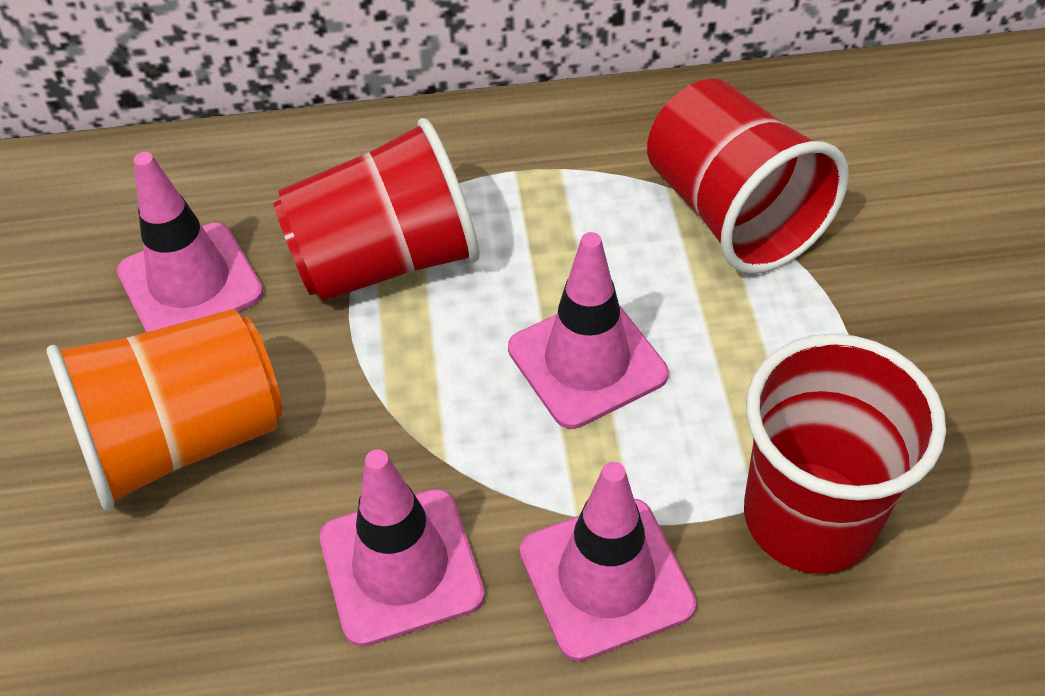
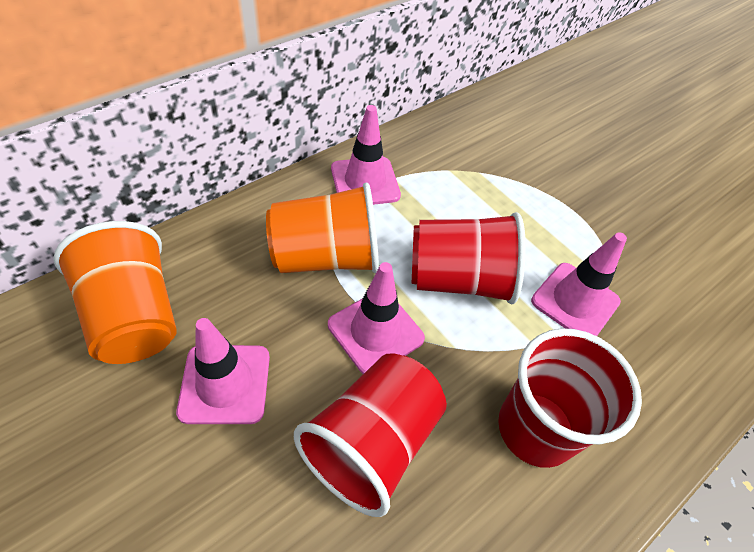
orange cup: 1 -> 2

